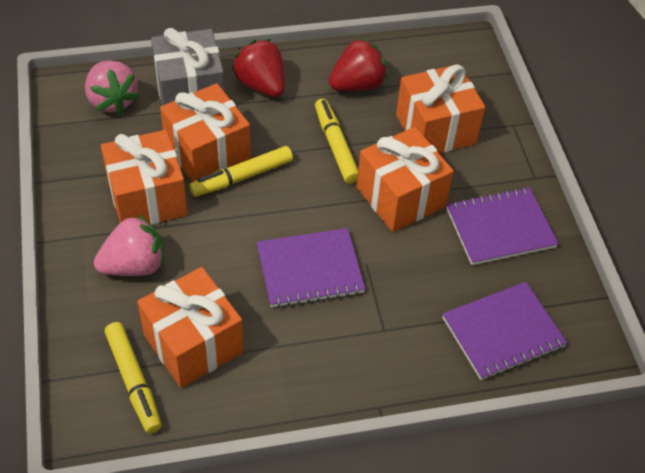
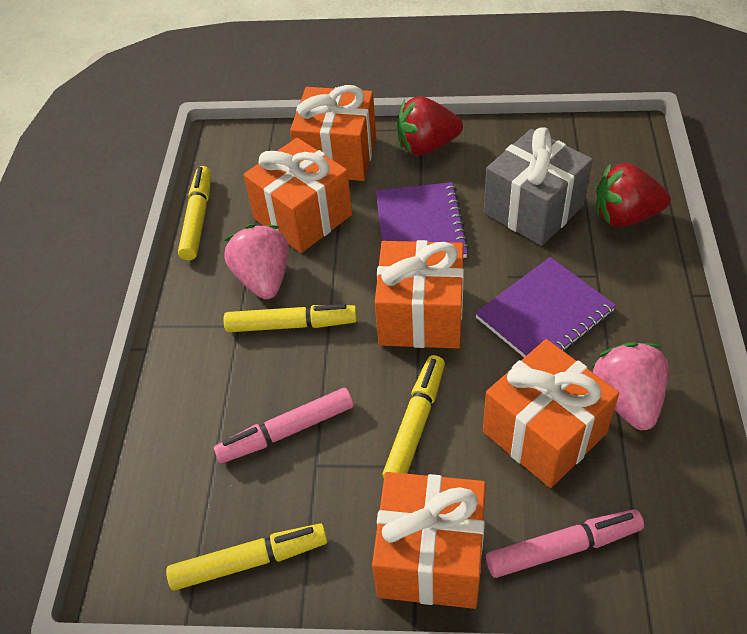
pink marker: 0 -> 2
purple notebook: 3 -> 2
yellow marker: 3 -> 4

